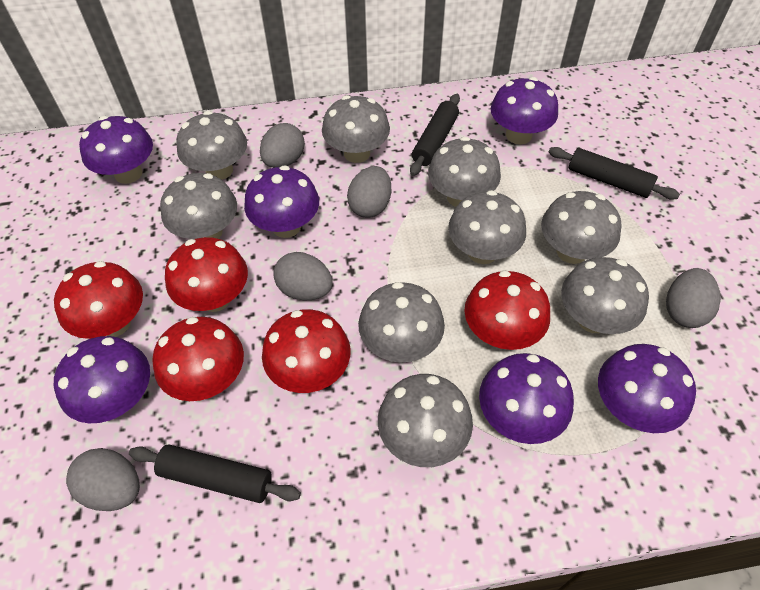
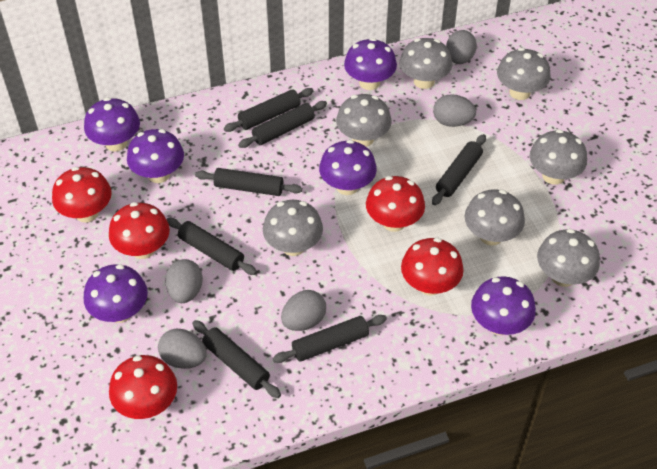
black rolling pin: 3 -> 7
grey mushroom: 9 -> 7

